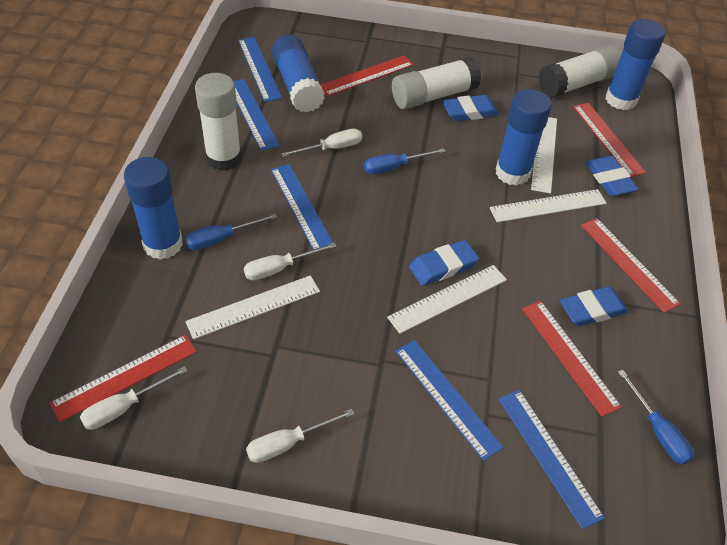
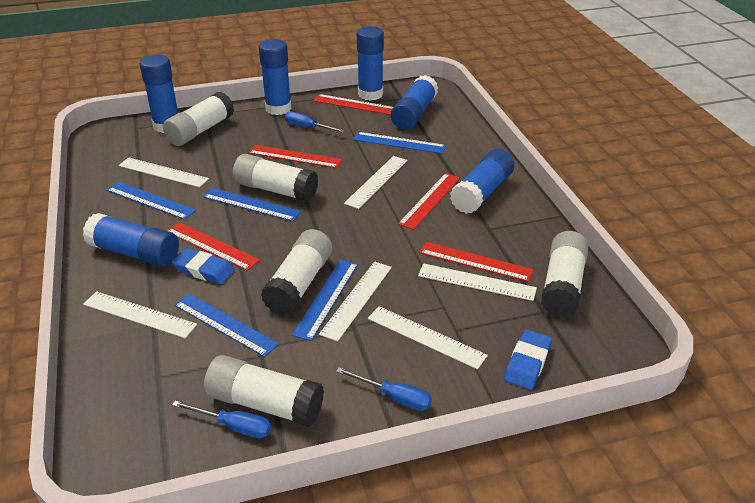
blue eraser: 4 -> 2
blue glue stick: 4 -> 6
white glue stick: 3 -> 5
white ruler: 4 -> 6
white screwdriver: 4 -> 0

